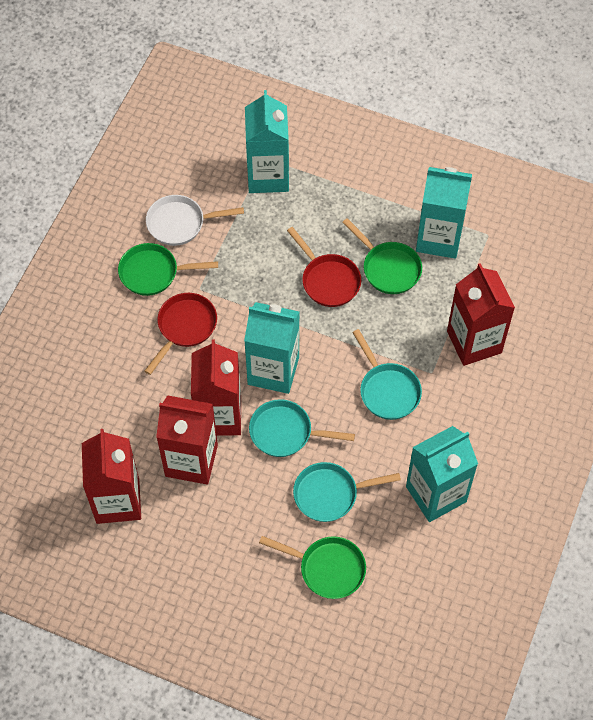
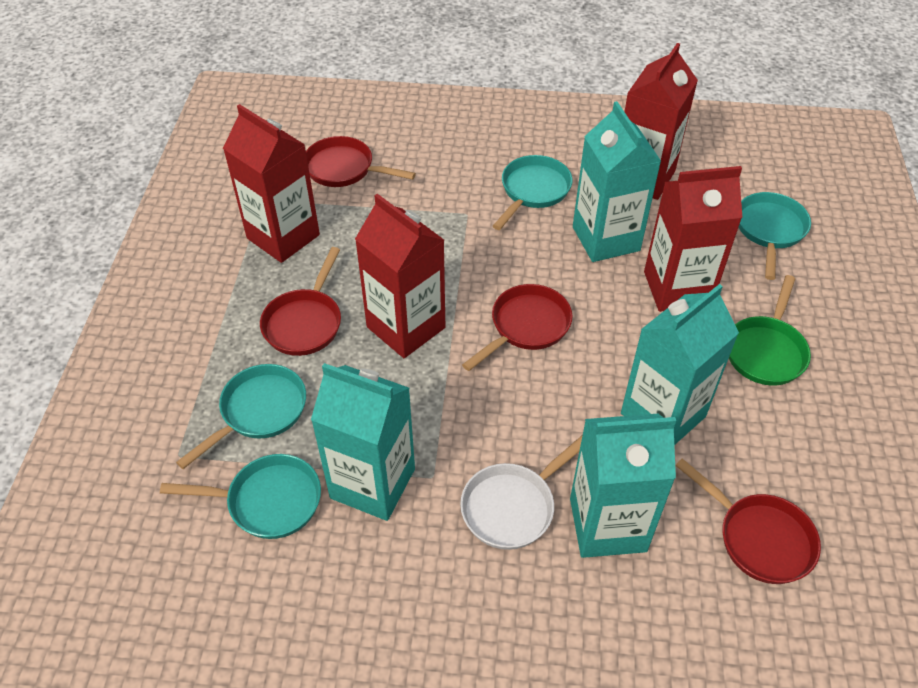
green pan: 3 -> 1
red pan: 2 -> 4
turquoise pan: 3 -> 4

